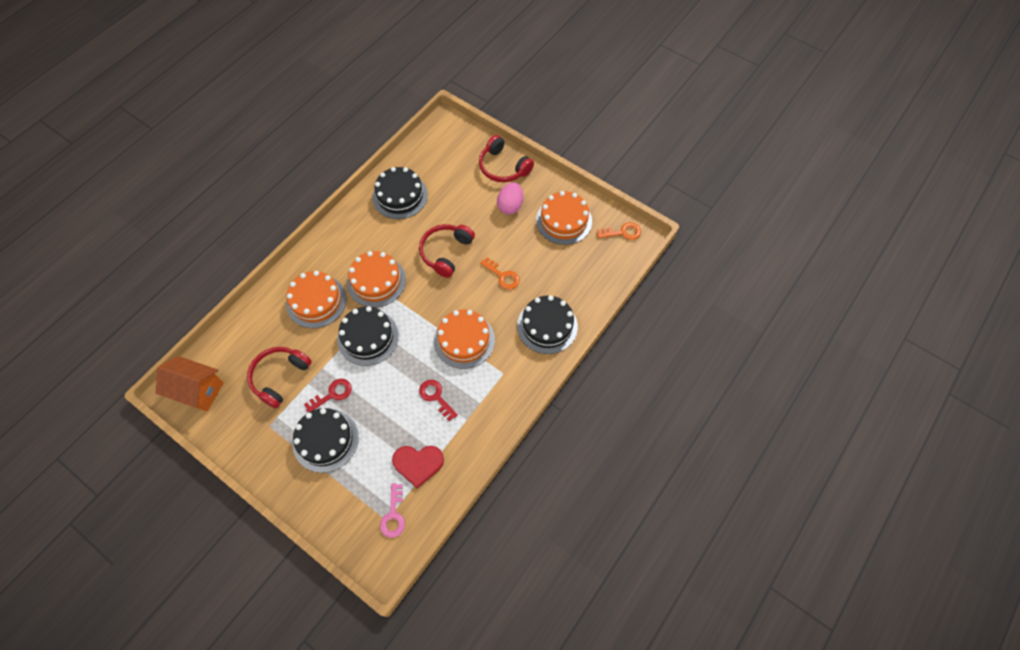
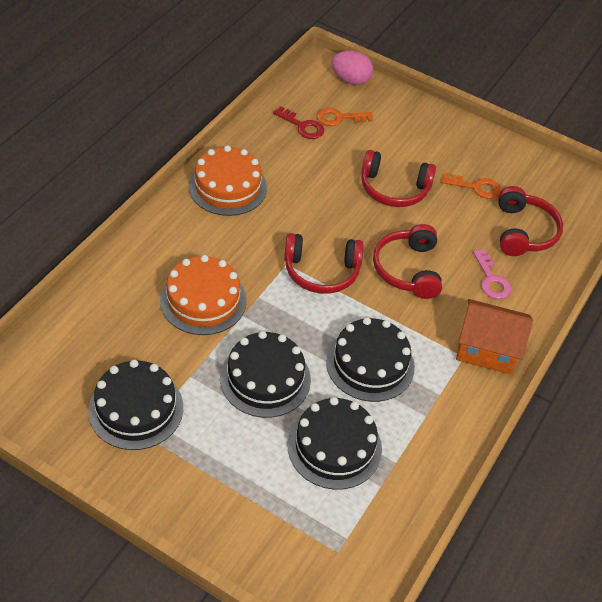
orange cake: 4 -> 2
red headphones: 3 -> 4
red heart: 1 -> 0
red key: 2 -> 1

